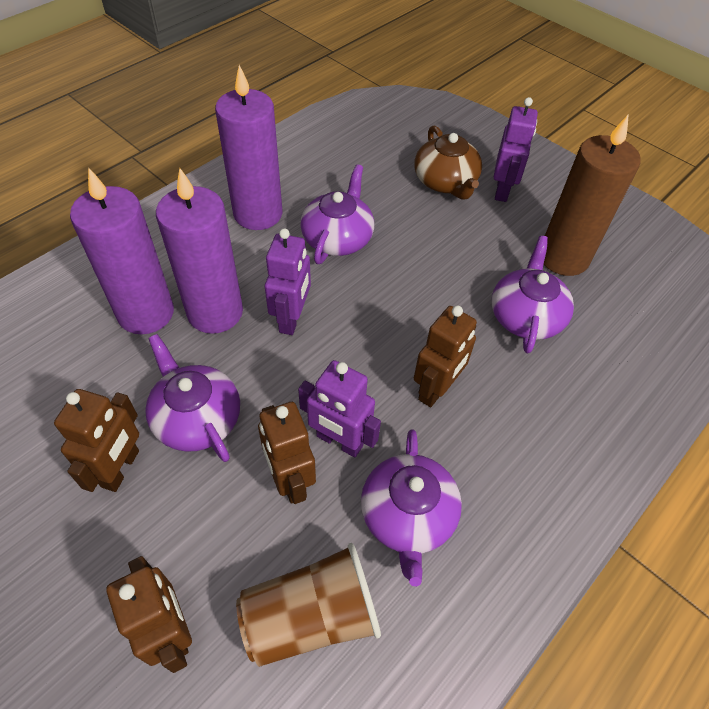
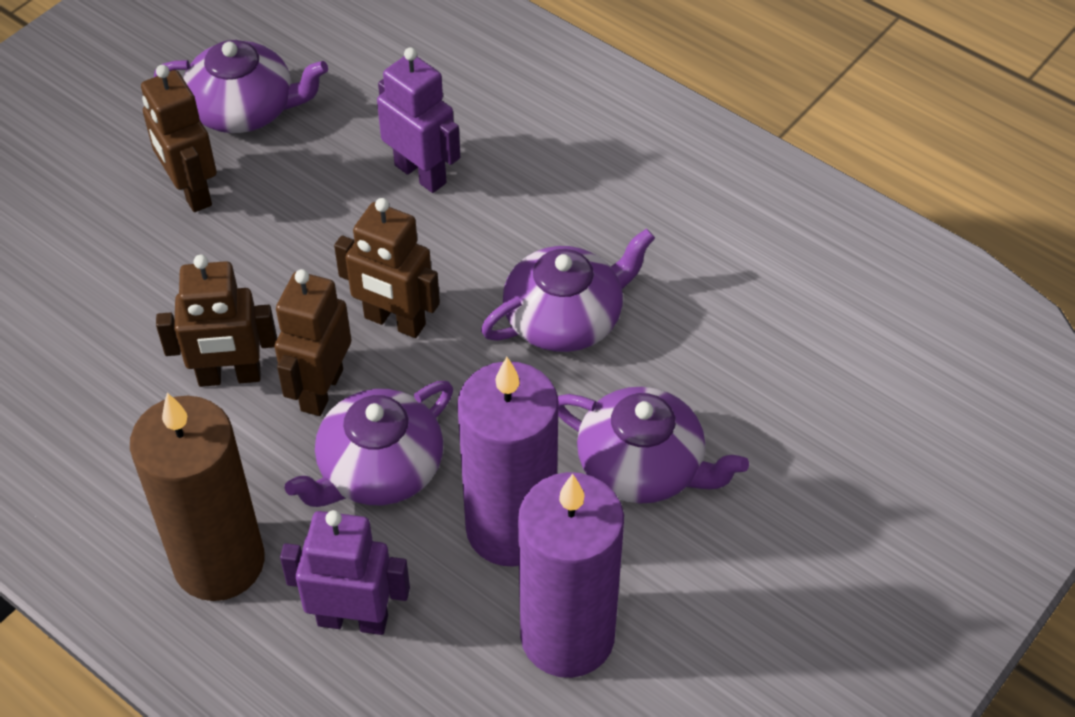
brown cup: 1 -> 0
brown teapot: 1 -> 0
purple candle: 3 -> 2
purple robot: 3 -> 2

